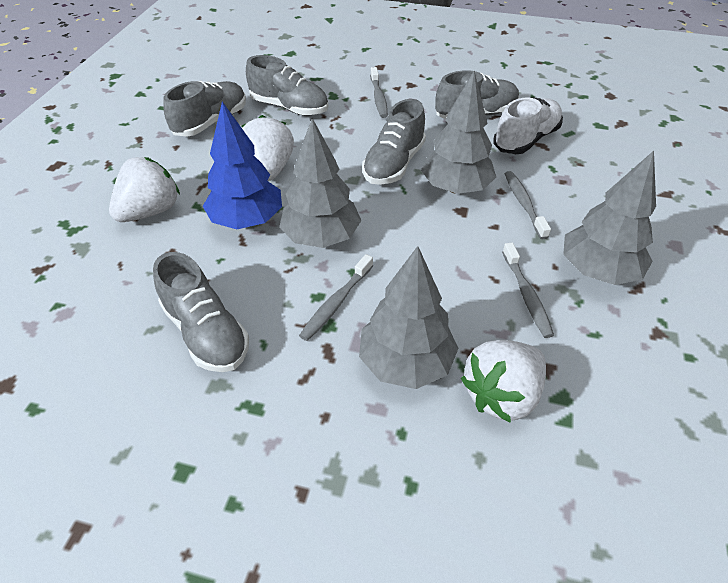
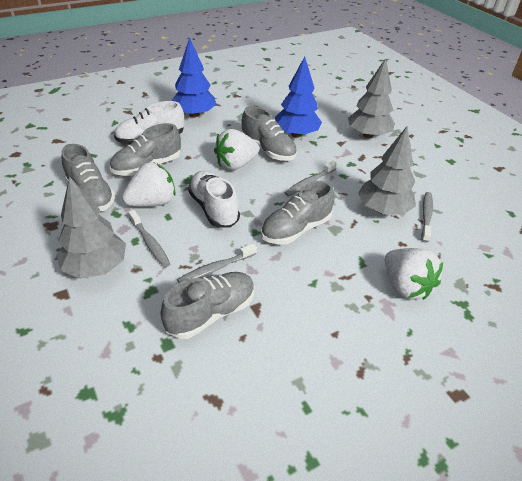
blue tree: 1 -> 2
grey tree: 4 -> 3
white shoe: 1 -> 2

